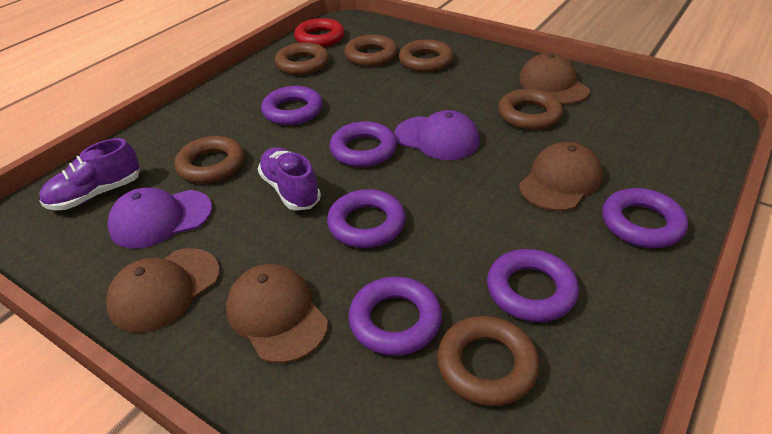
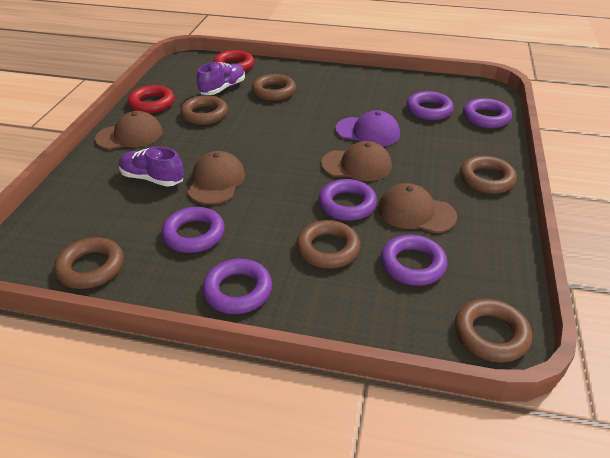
purple cap: 2 -> 1
red ring: 1 -> 2

